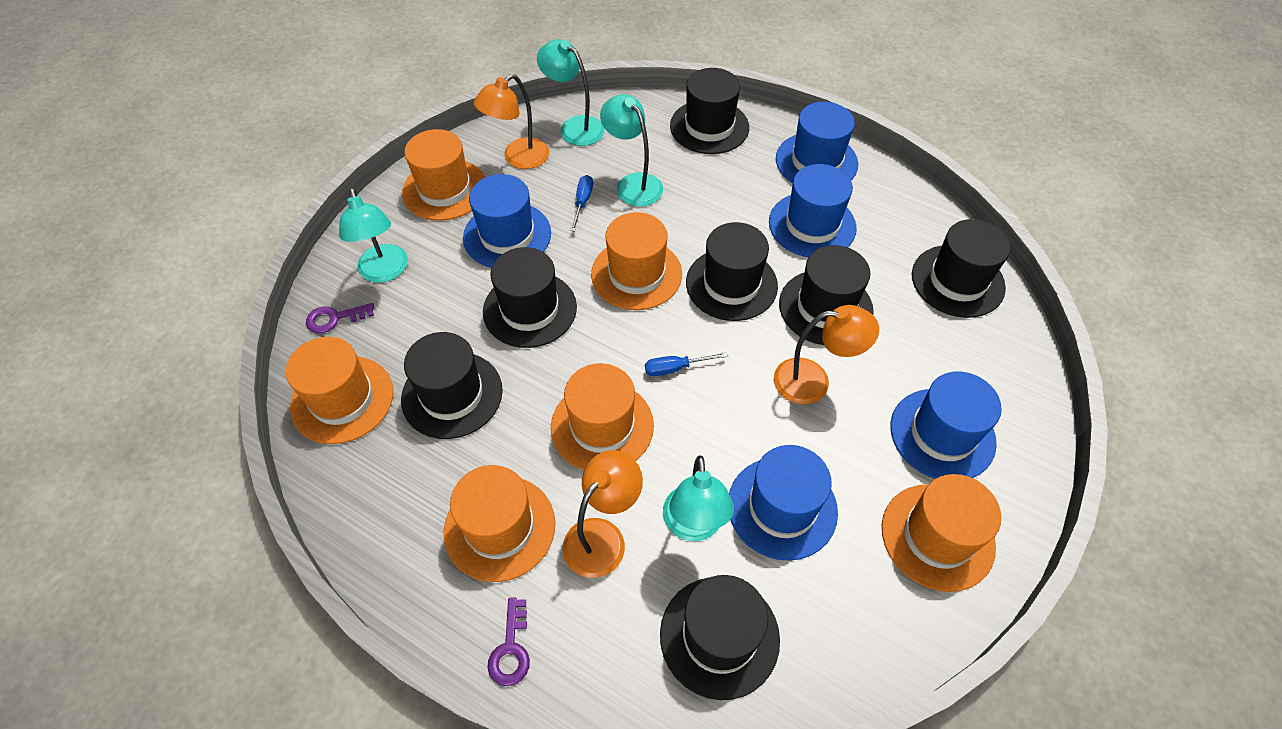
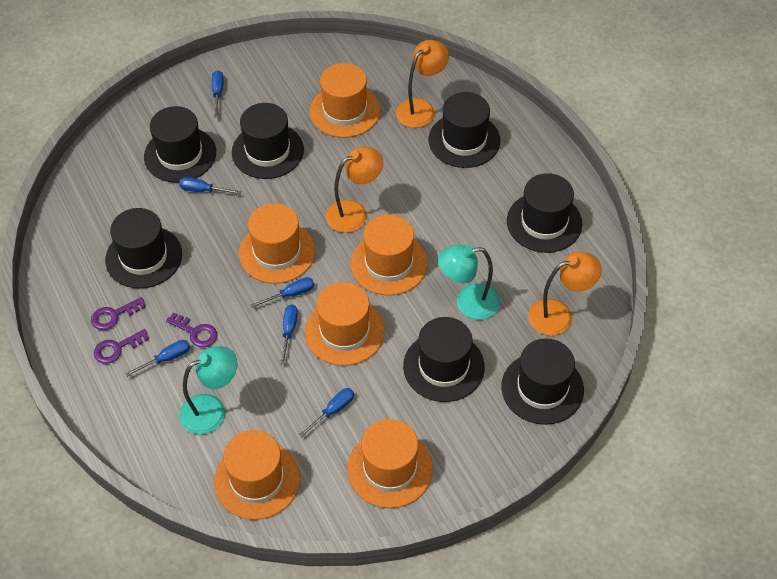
blue hat: 5 -> 0
blue screwdriver: 2 -> 6
purple key: 2 -> 3
turquoise lamp: 4 -> 2

